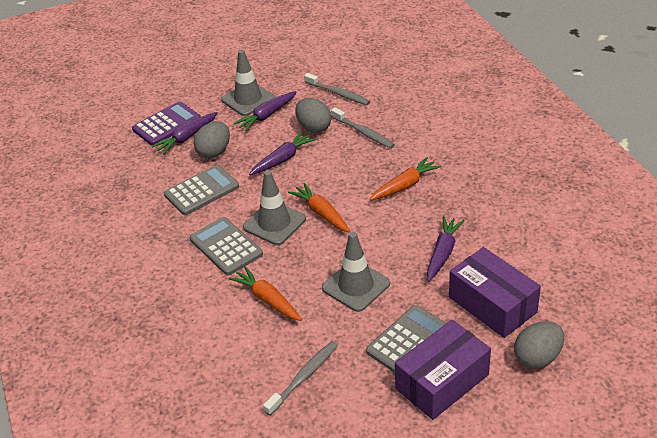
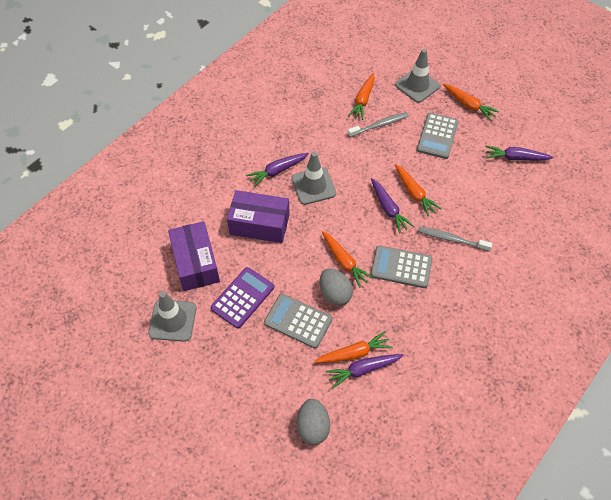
grey egg: 3 -> 2
grey toothbrush: 3 -> 2
orange carrot: 3 -> 5

